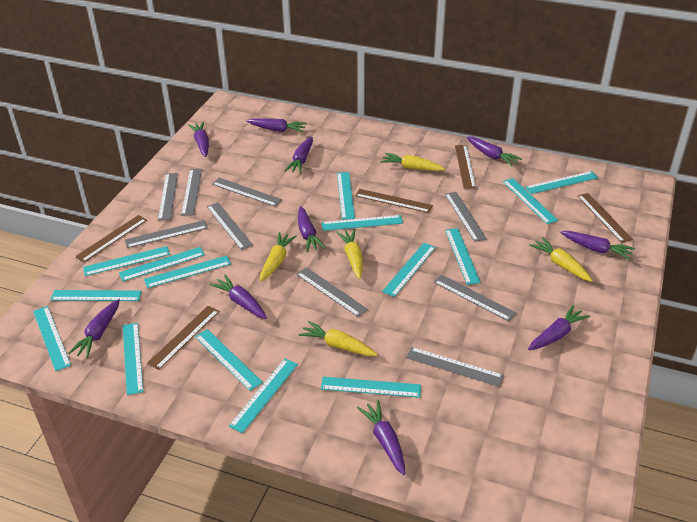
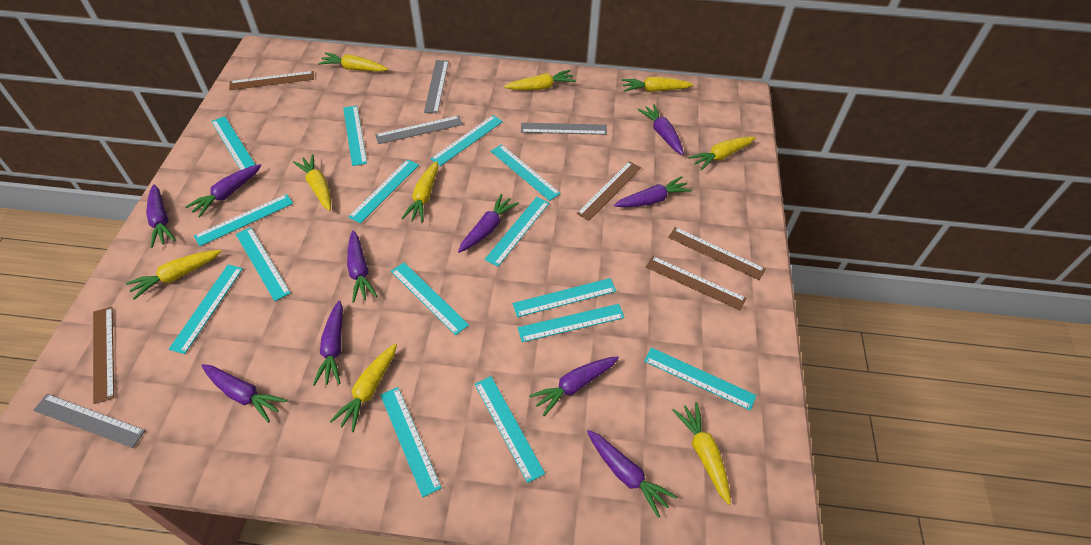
grey ruler: 9 -> 4
yellow carrot: 5 -> 9

